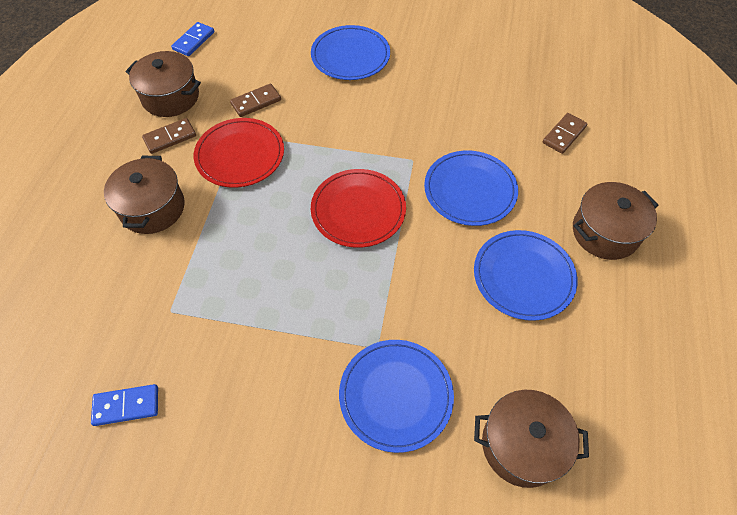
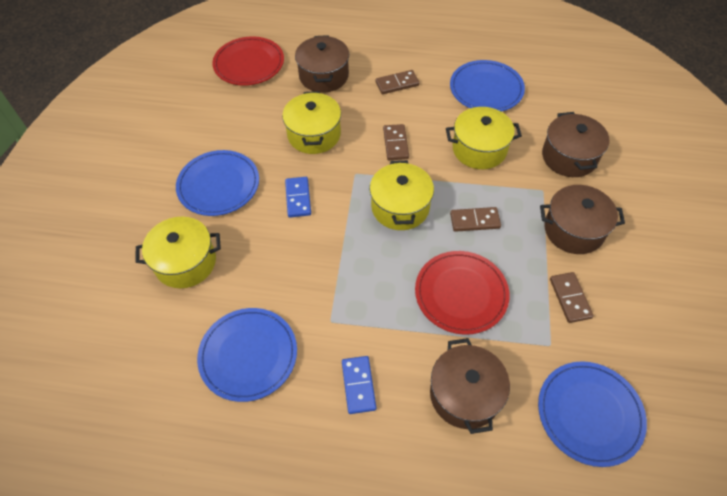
brown domino: 3 -> 4
yellow pot: 0 -> 4

